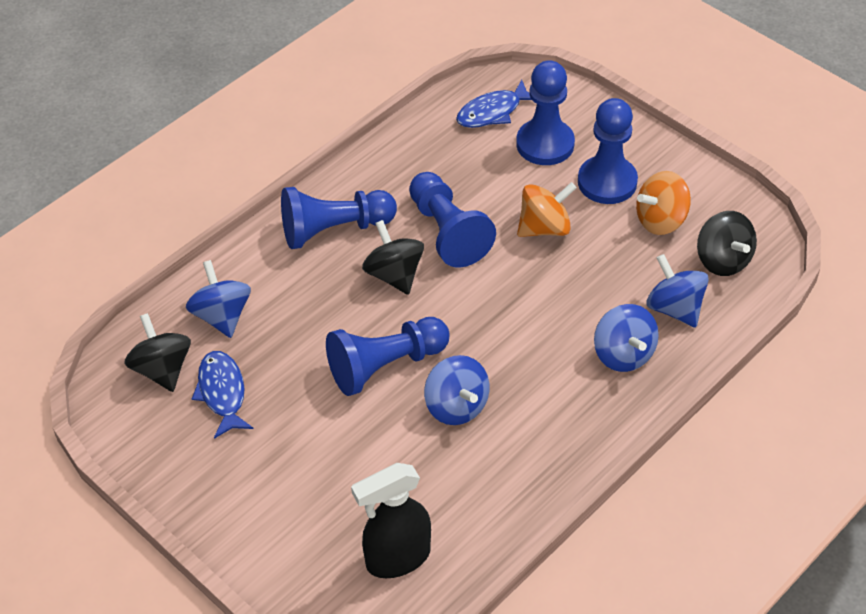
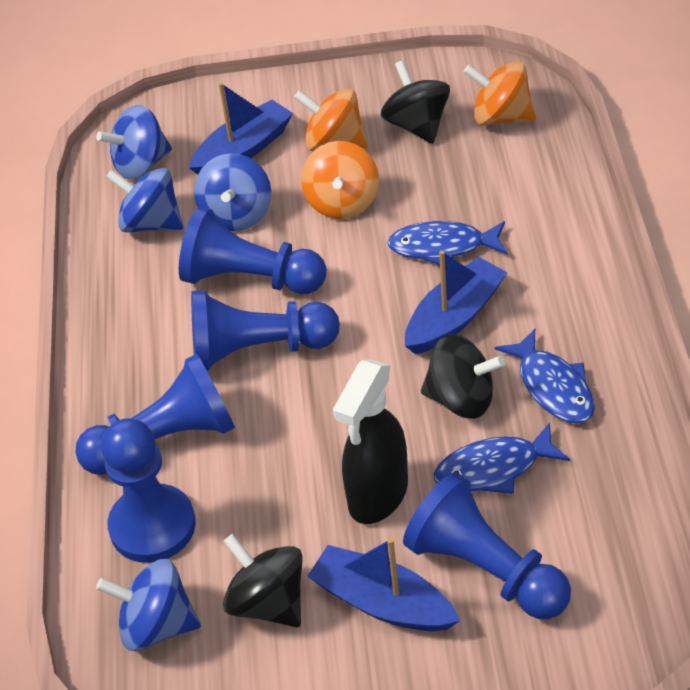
blue boat: 0 -> 3
blue fish: 2 -> 3
orange spinning top: 2 -> 3

